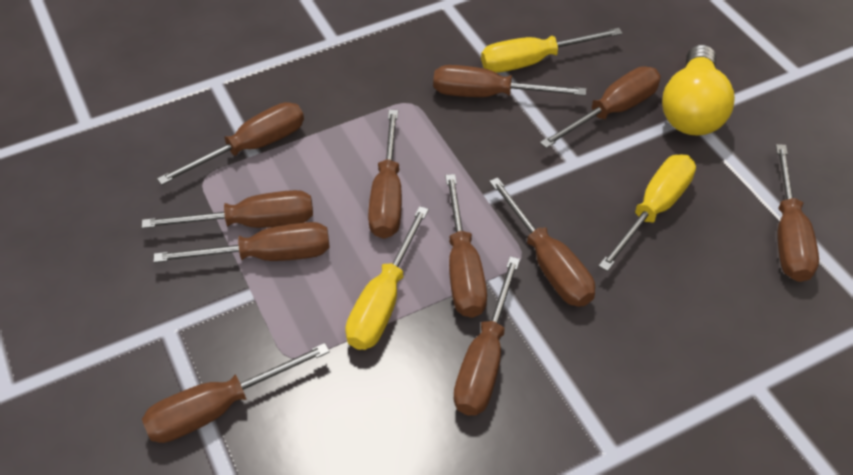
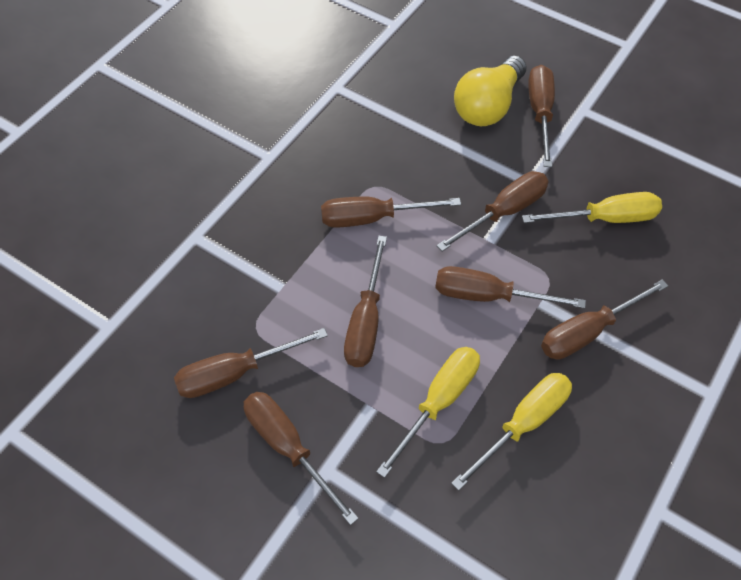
brown screwdriver: 11 -> 8

